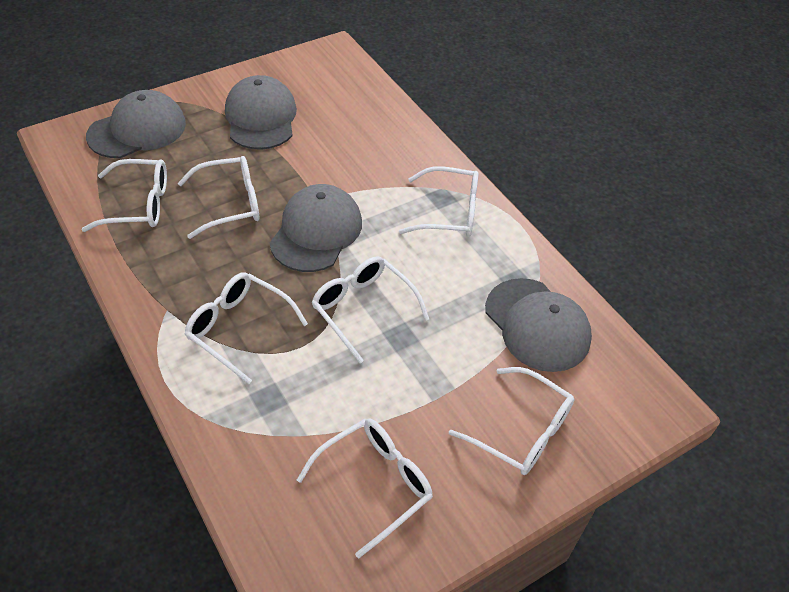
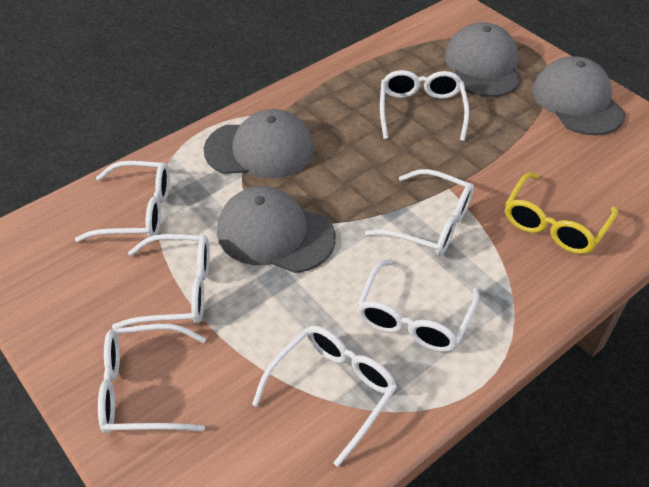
yellow glasses: 0 -> 1

